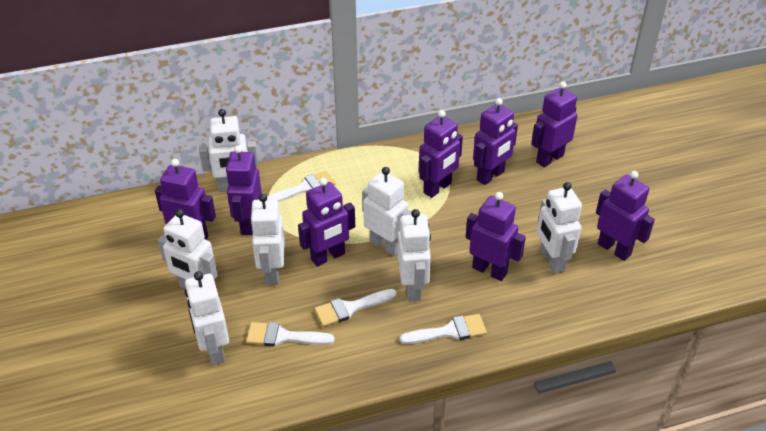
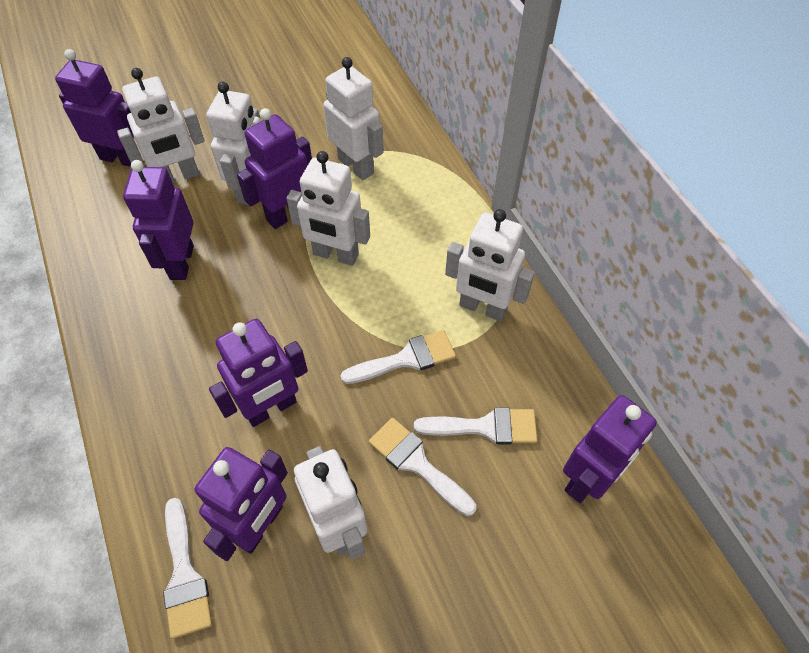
purple robot: 8 -> 6
white robot: 7 -> 6

